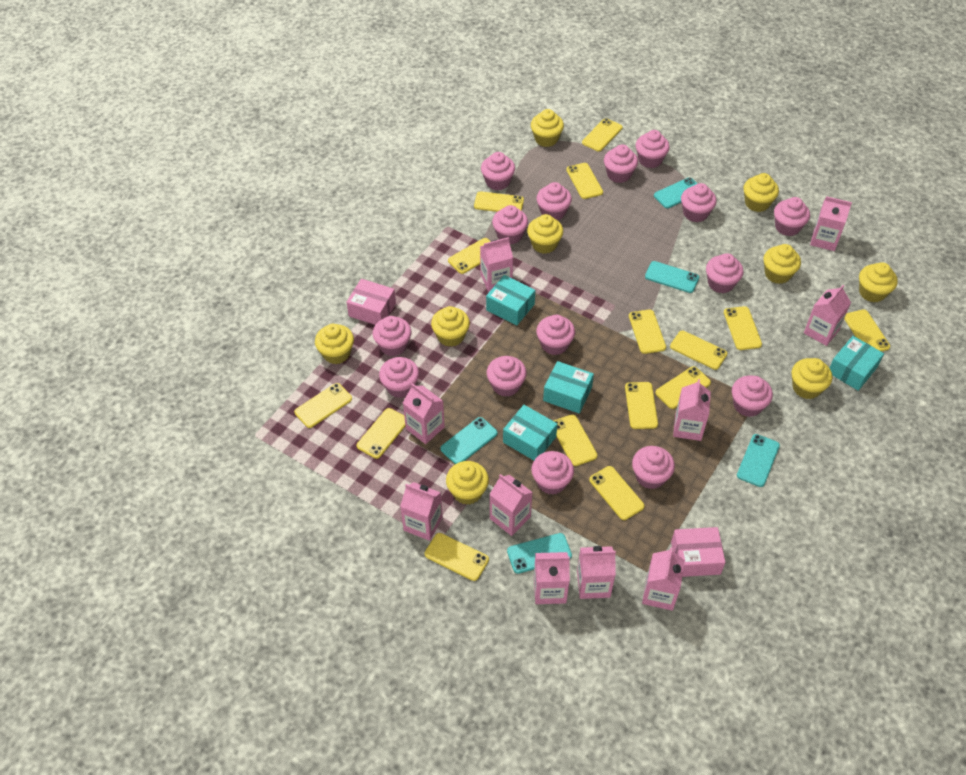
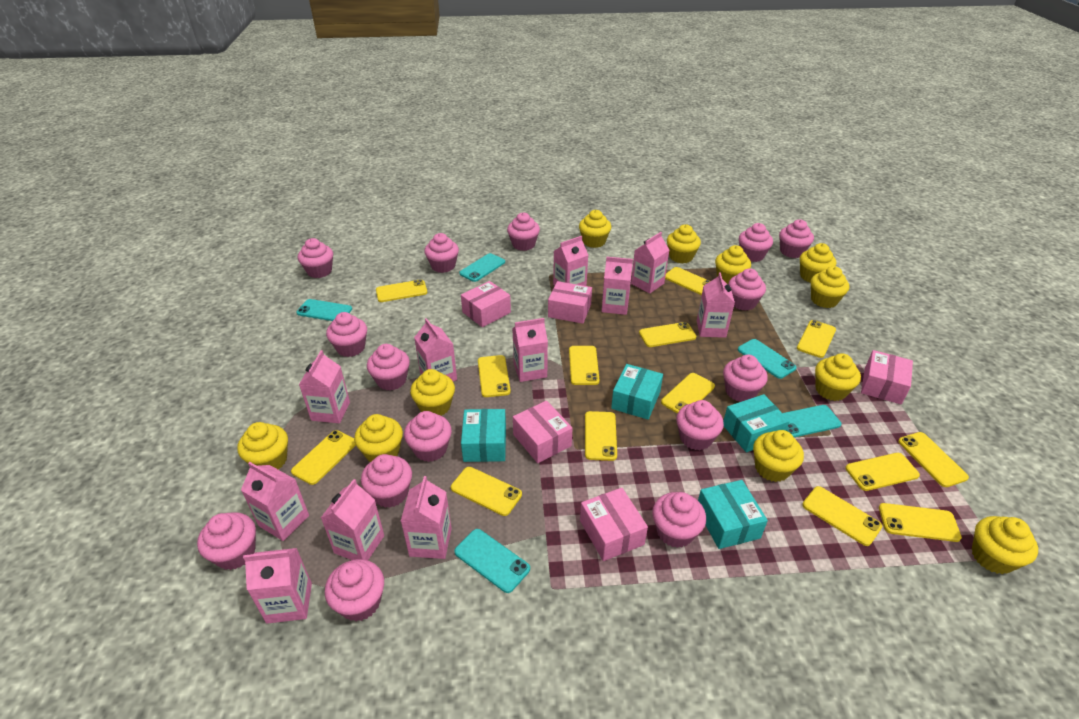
pink box: 2 -> 5
pink carton: 10 -> 11
yellow cupcake: 9 -> 11
yellow phone: 15 -> 14

